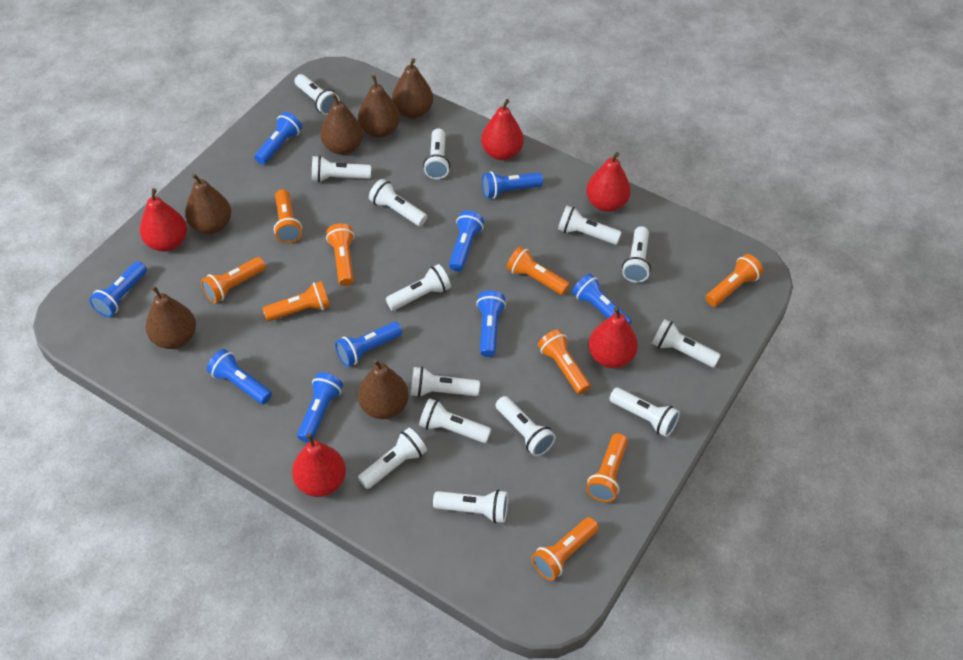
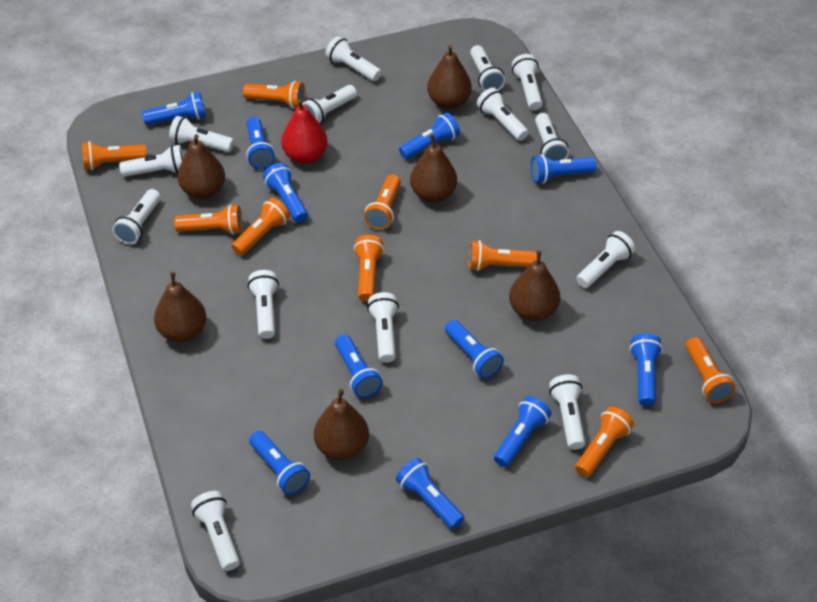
blue flashlight: 9 -> 11
red pear: 5 -> 1

